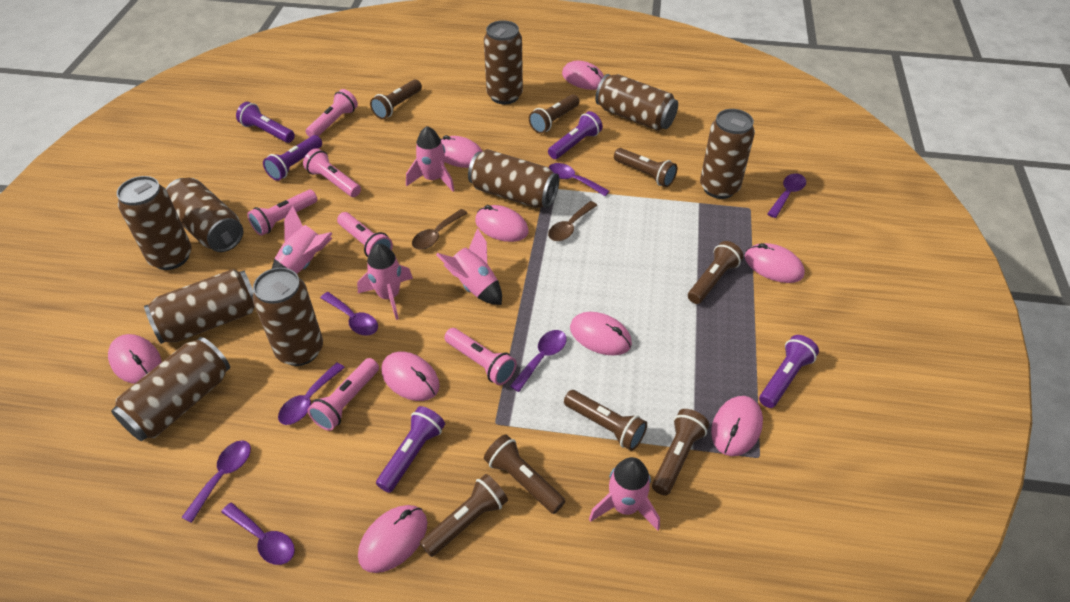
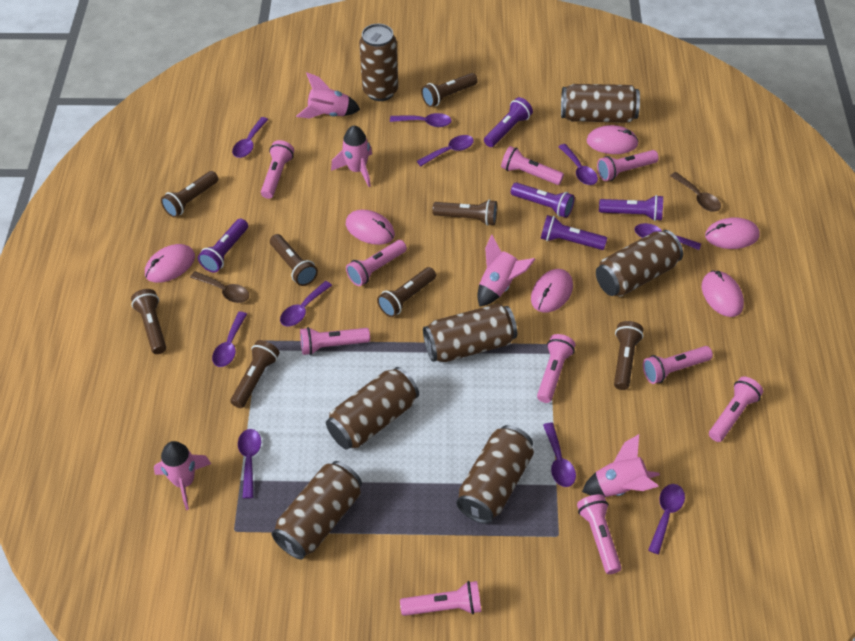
brown can: 9 -> 7
pink flashlight: 6 -> 10
pink mouse: 9 -> 6
purple spoon: 7 -> 10

